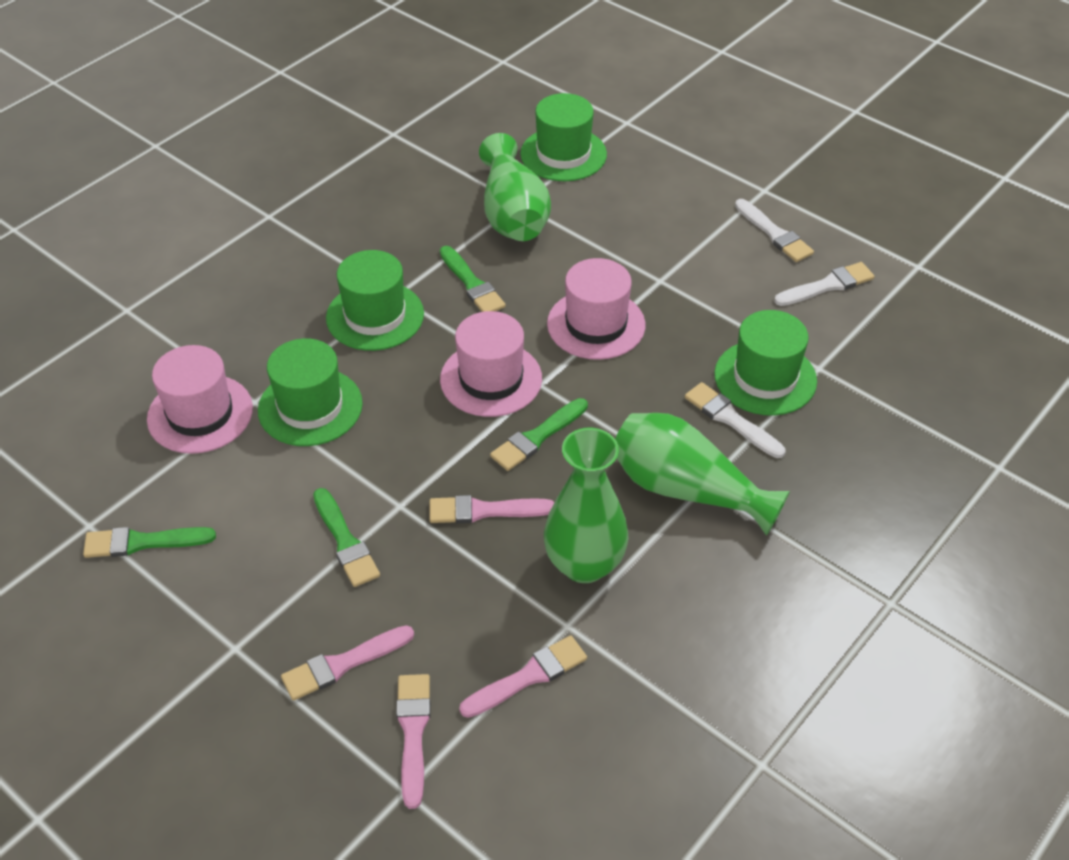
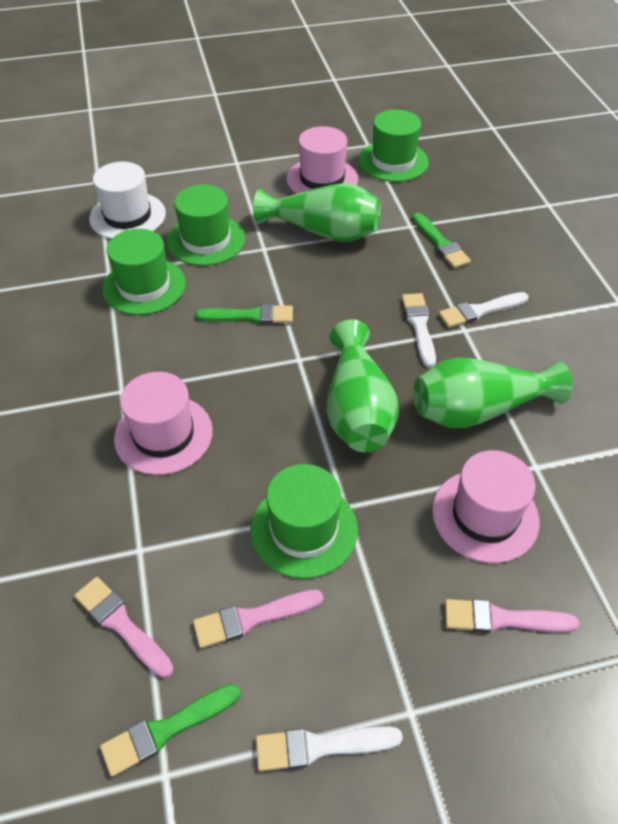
green brush: 4 -> 3
pink brush: 4 -> 3
white hat: 0 -> 1

